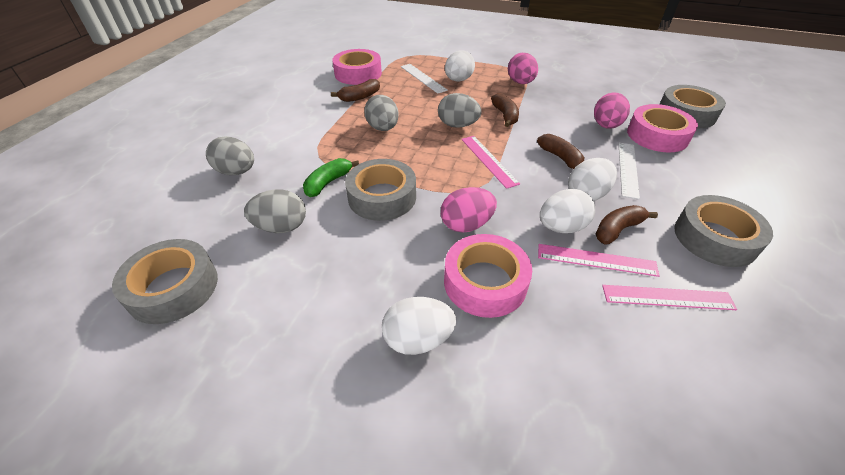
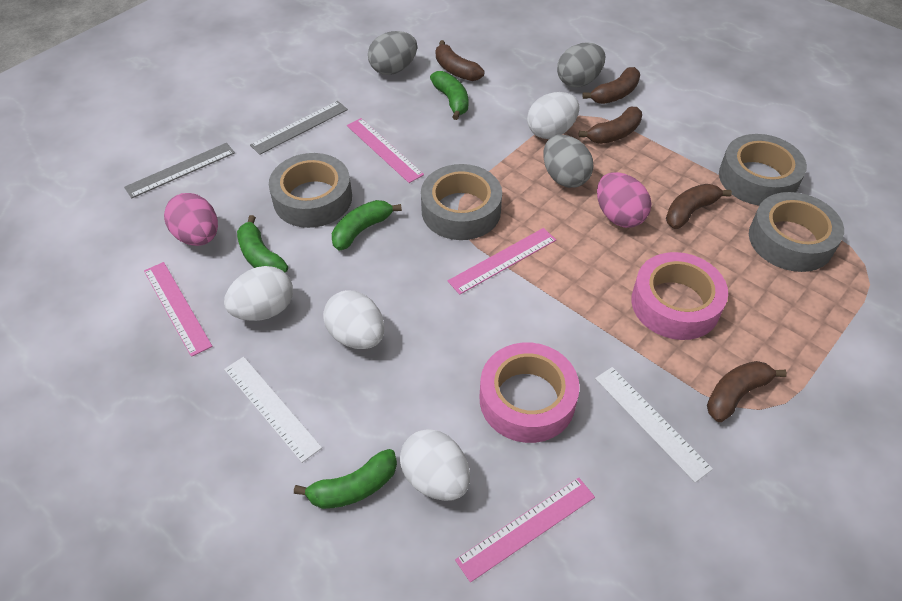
brown banana: 4 -> 5
green banana: 1 -> 4
grey egg: 4 -> 3
grey ruler: 0 -> 2
pink egg: 3 -> 2
pink ruler: 3 -> 4
pink tape: 3 -> 2

